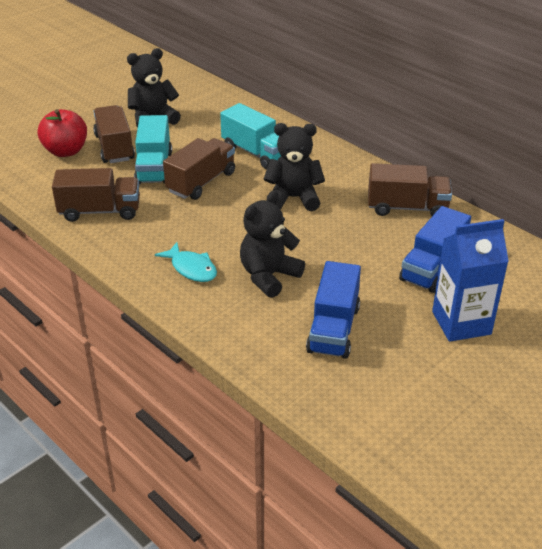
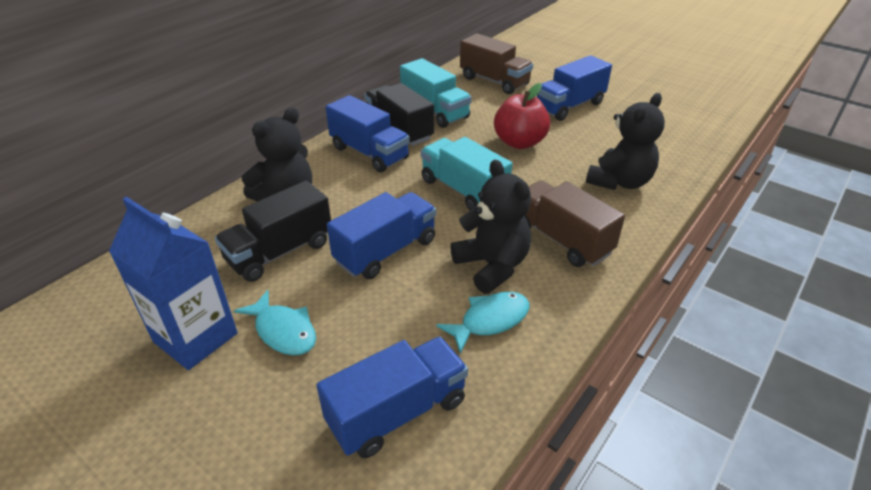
black truck: 0 -> 2
blue truck: 2 -> 4
brown truck: 4 -> 2
turquoise fish: 1 -> 2

